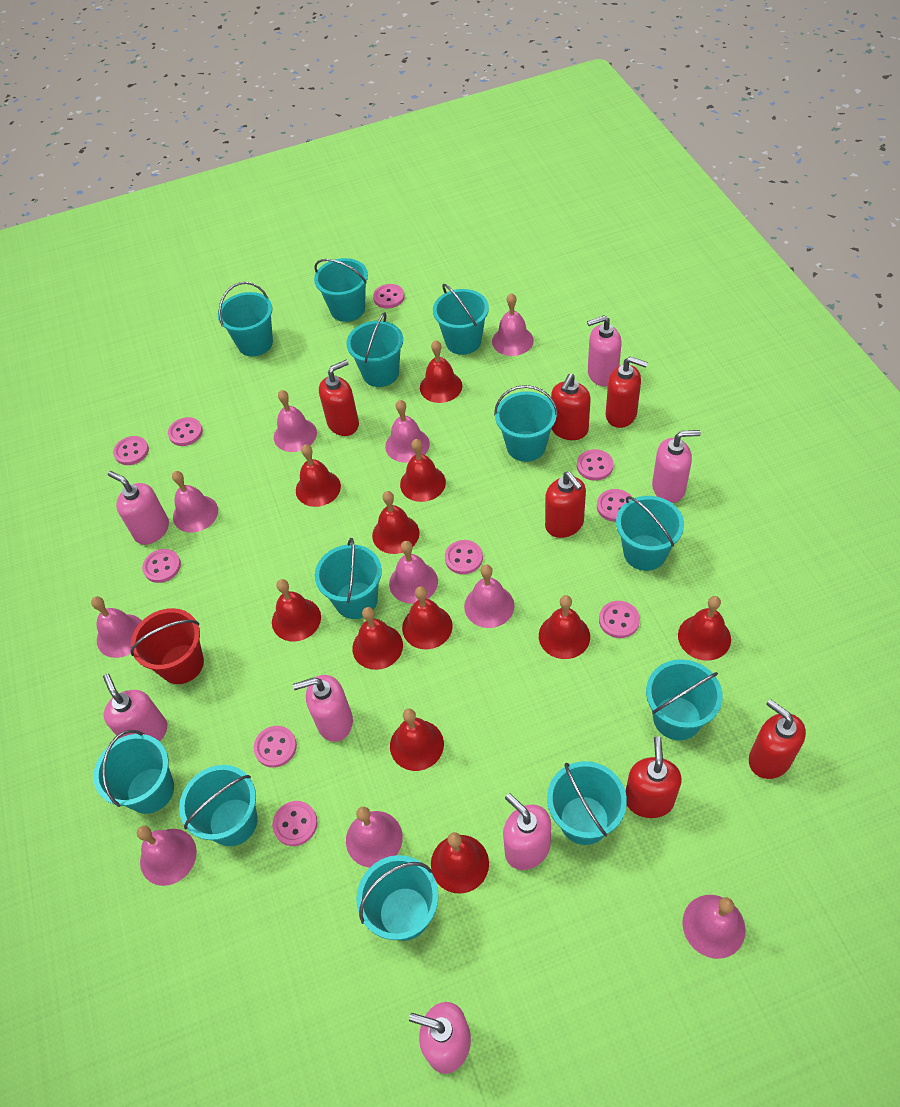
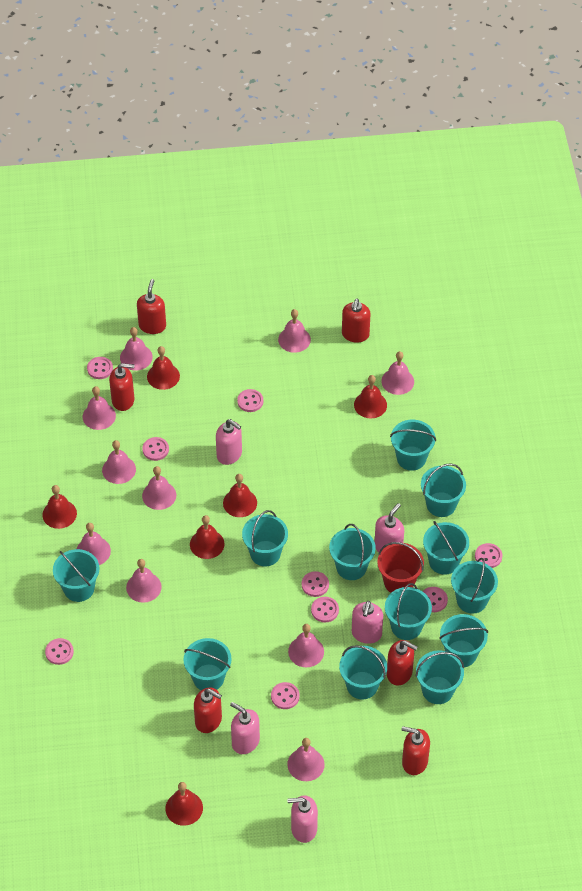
pink button: 10 -> 9
pink soap dispenser: 7 -> 5
red bell: 11 -> 6

